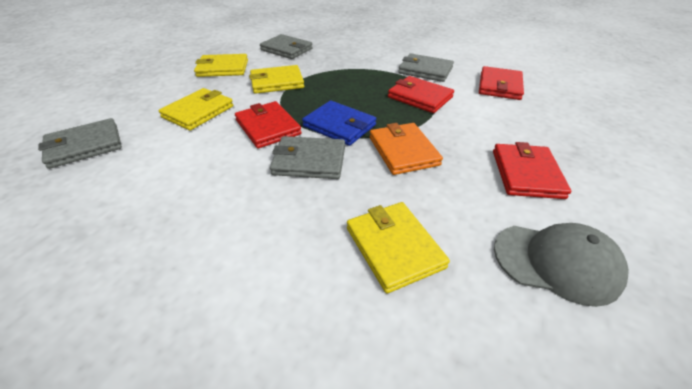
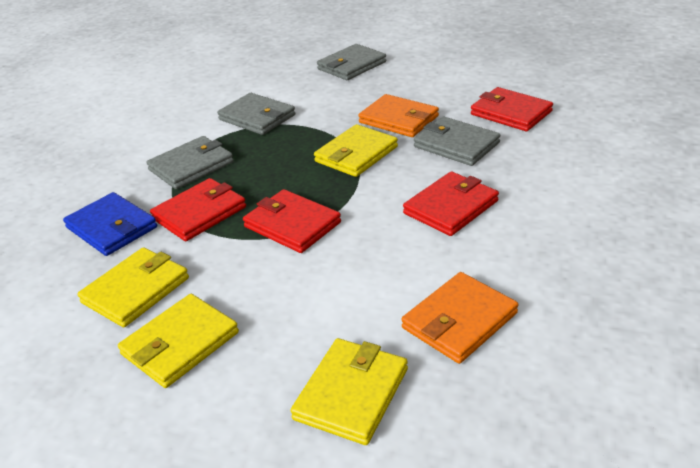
grey cap: 1 -> 0
orange wallet: 1 -> 2

